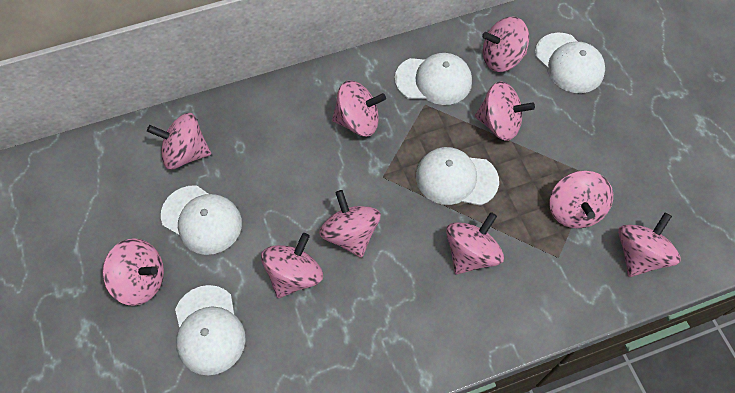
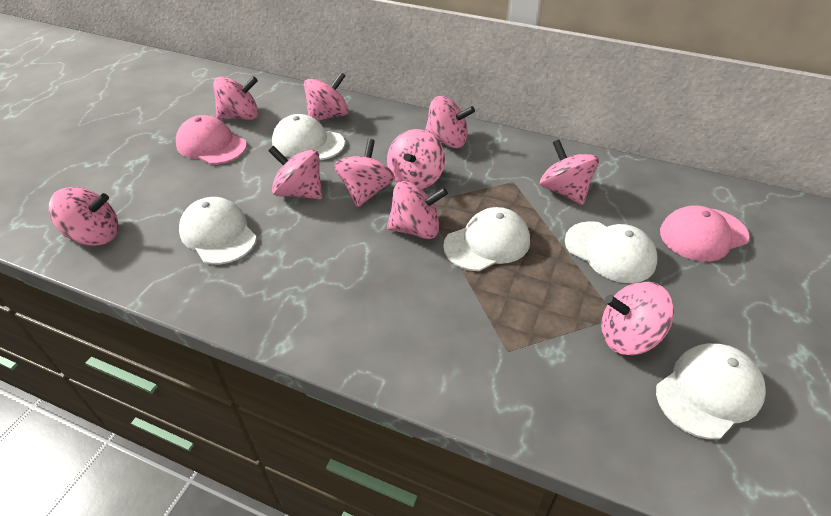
pink cap: 0 -> 2

